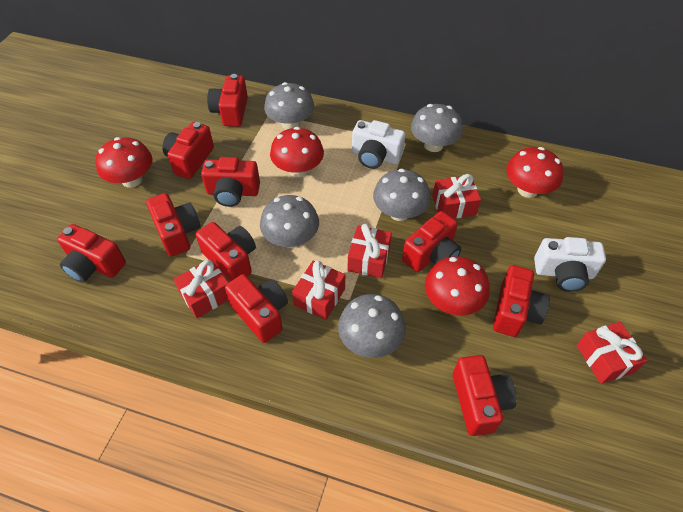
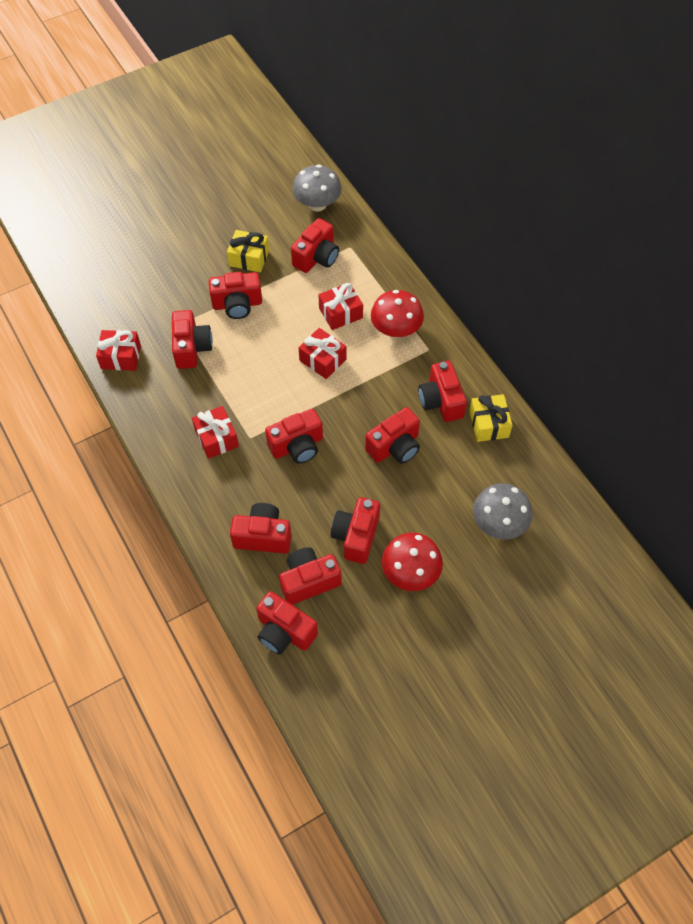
grey mushroom: 5 -> 2
red gift: 5 -> 4
red mushroom: 4 -> 2
white camera: 2 -> 0
yellow gift: 0 -> 2

